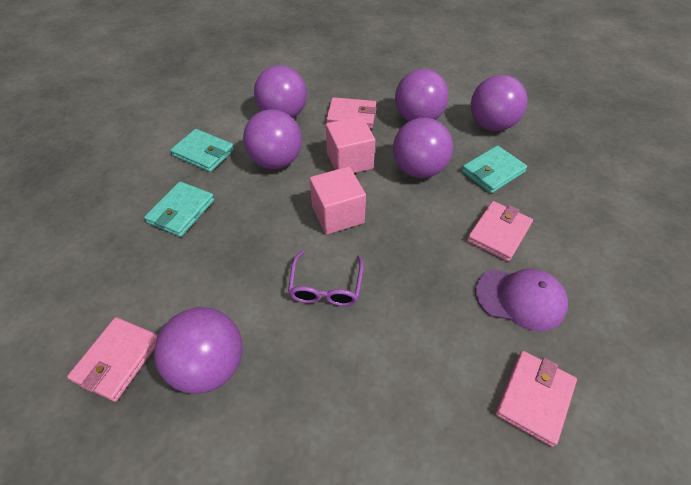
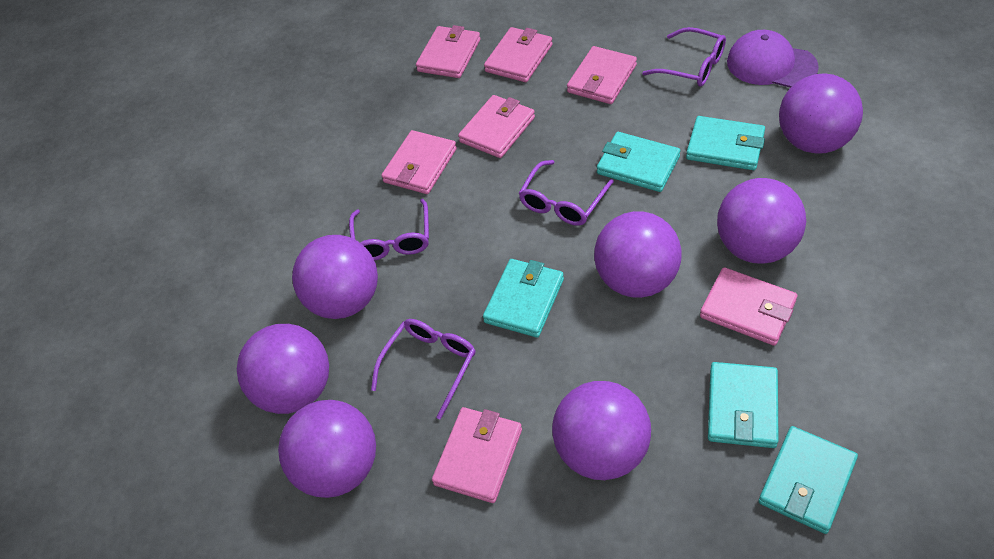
pink cube: 2 -> 0
pink wallet: 4 -> 7
purple ball: 6 -> 7
purple glasses: 1 -> 4
turquoise wallet: 3 -> 5

